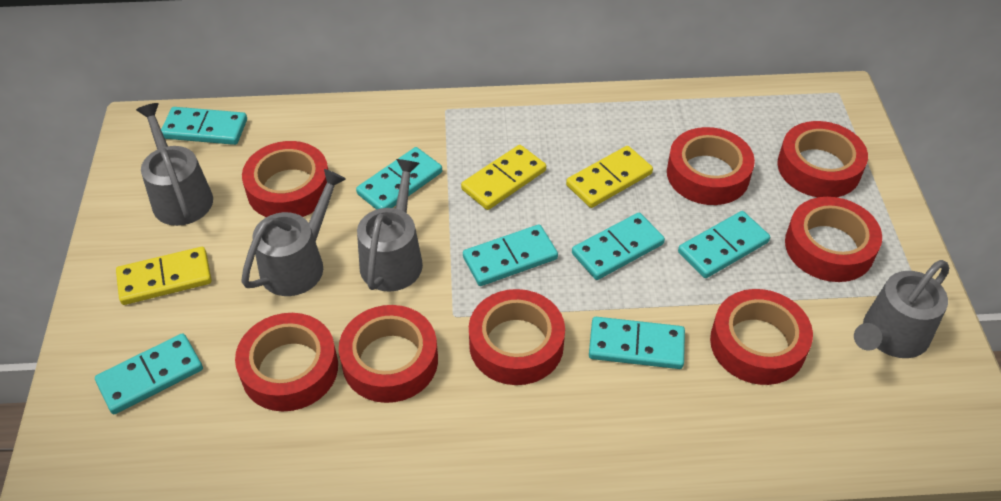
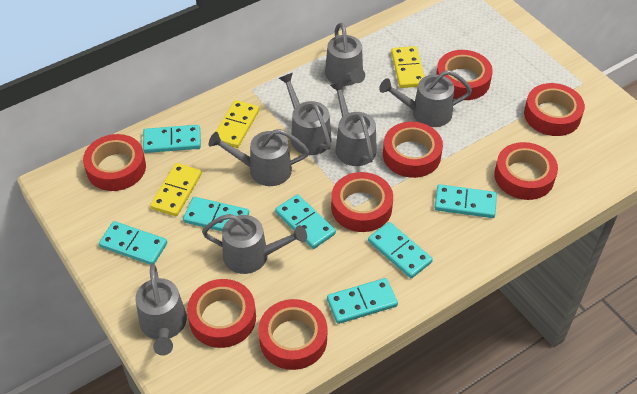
grey watering can: 4 -> 7

